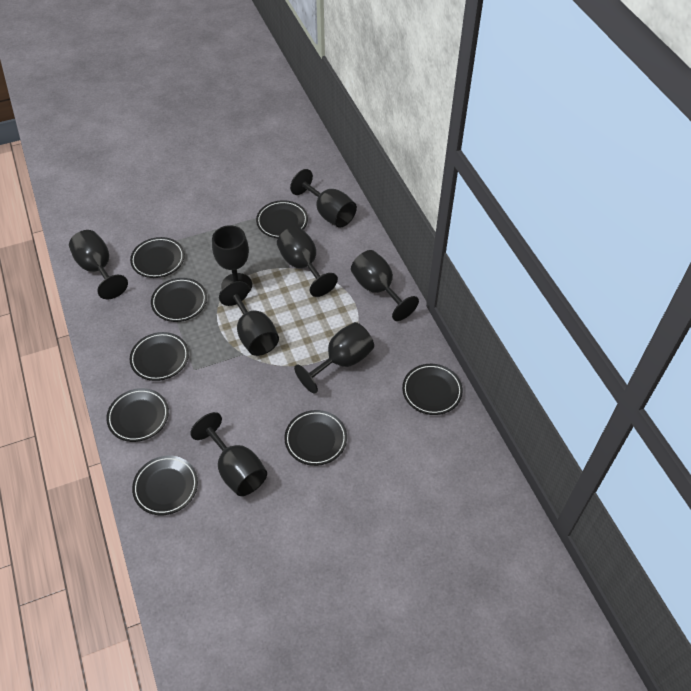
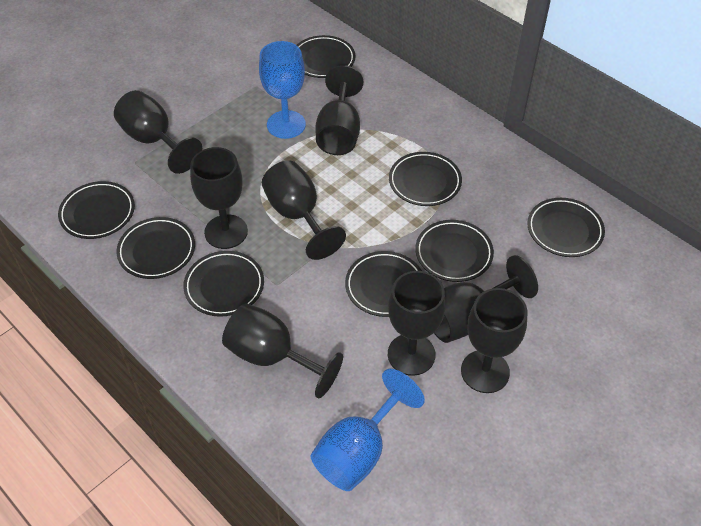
blue goblet: 0 -> 2

